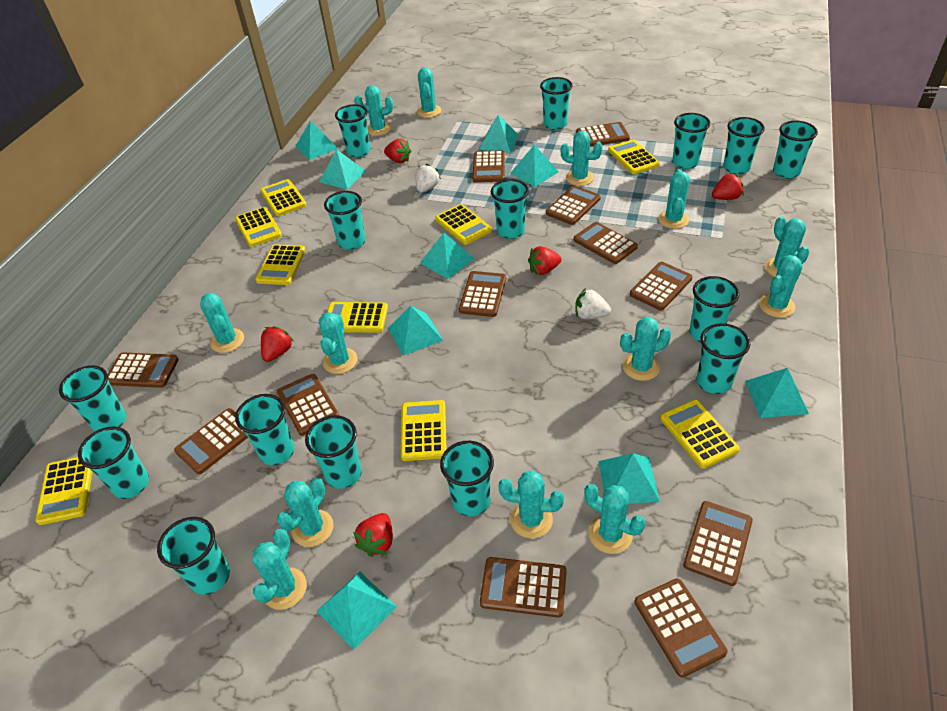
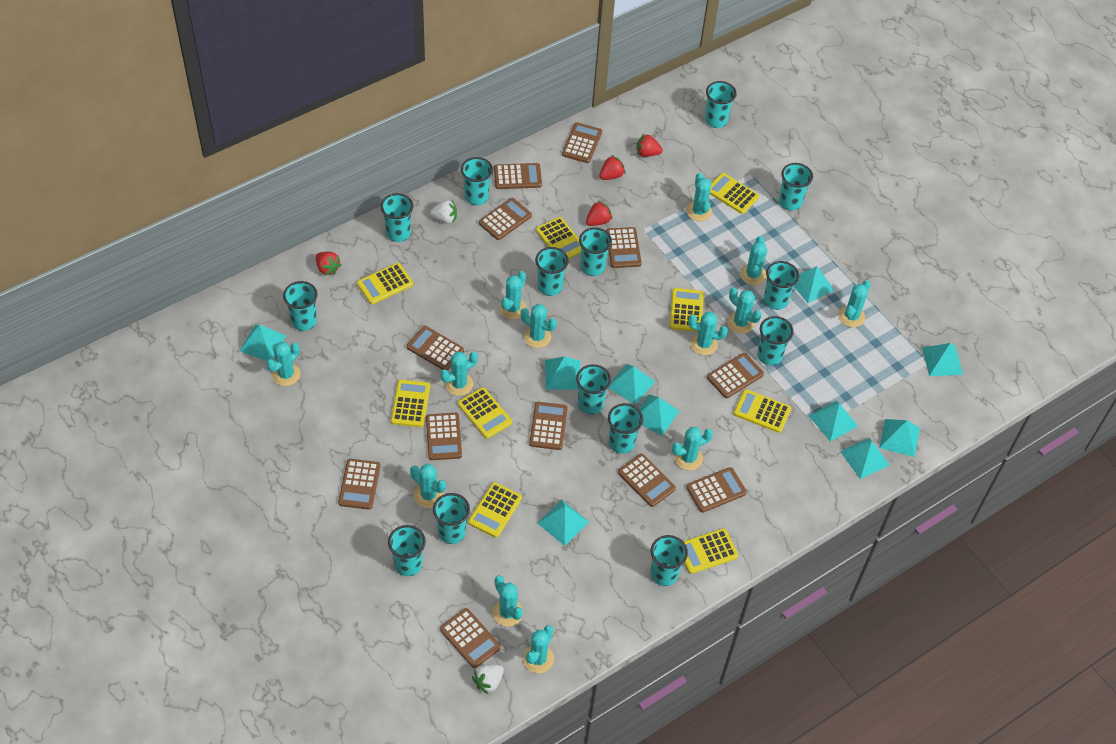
red strawberry: 5 -> 4
turquoise cup: 15 -> 14
turquoise pyramid: 9 -> 10

